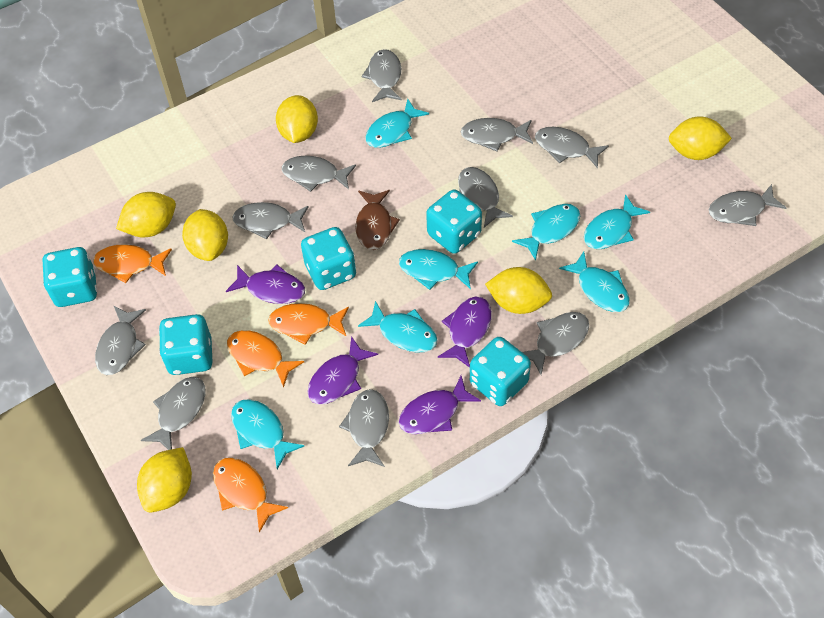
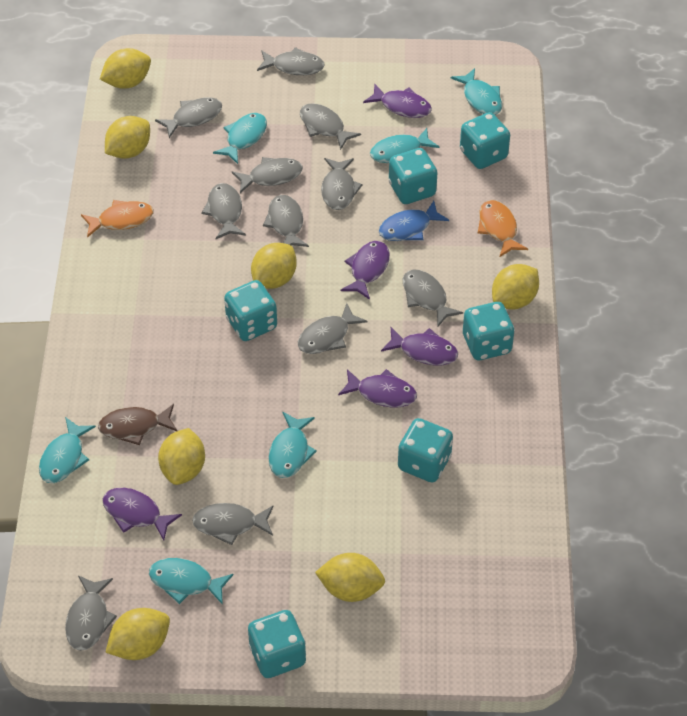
blue fish: 0 -> 1
orange fish: 4 -> 2
purple fish: 4 -> 5
turquoise dice: 5 -> 6
turquoise fish: 7 -> 6
yellow lemon: 6 -> 7

